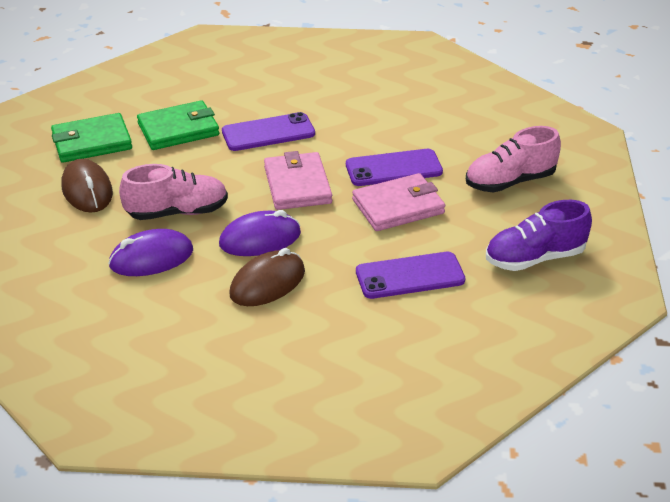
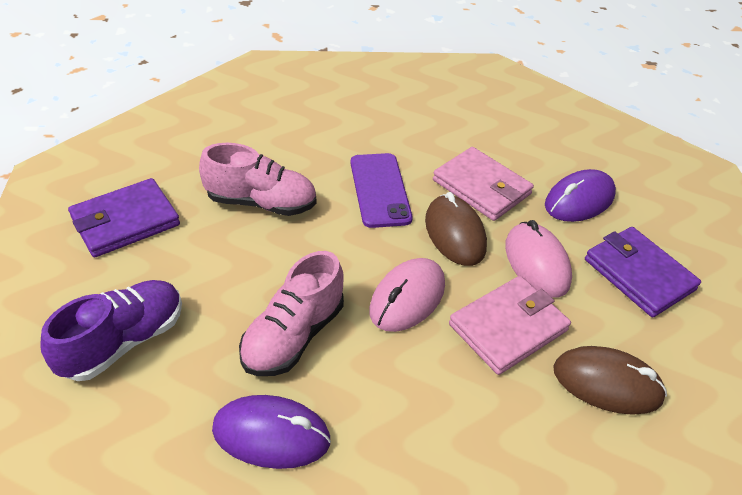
green wallet: 2 -> 0
pink mouse: 0 -> 2
purple phone: 3 -> 1
purple wallet: 0 -> 2

